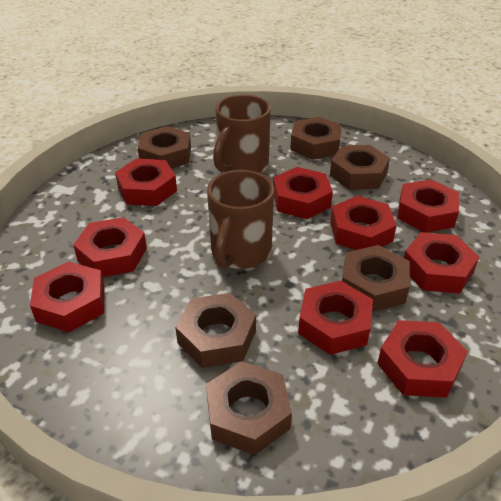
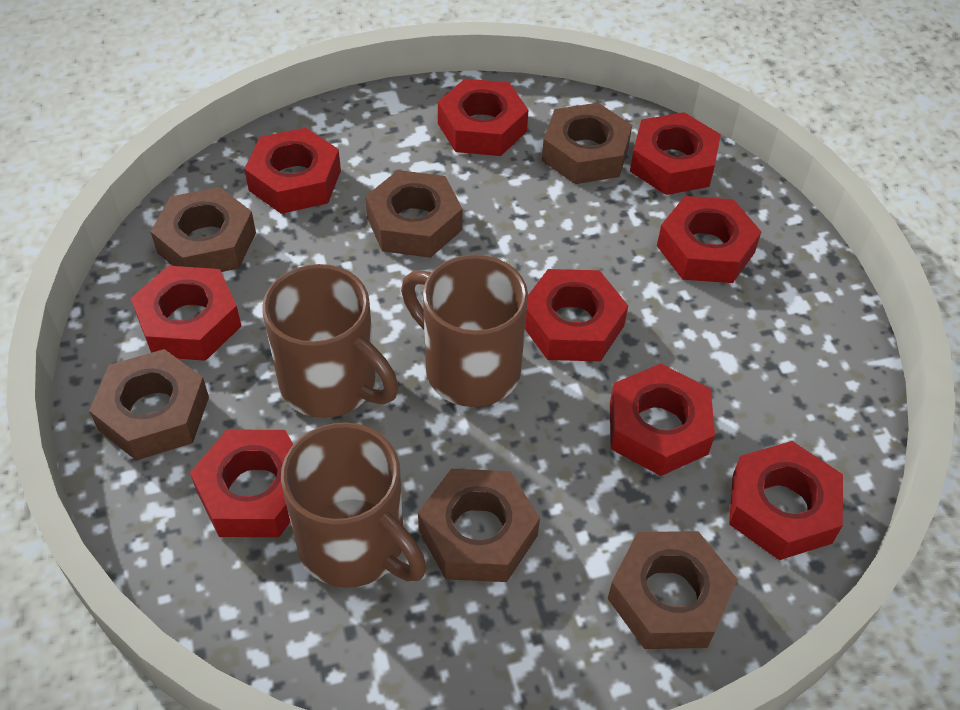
brown mug: 2 -> 3

